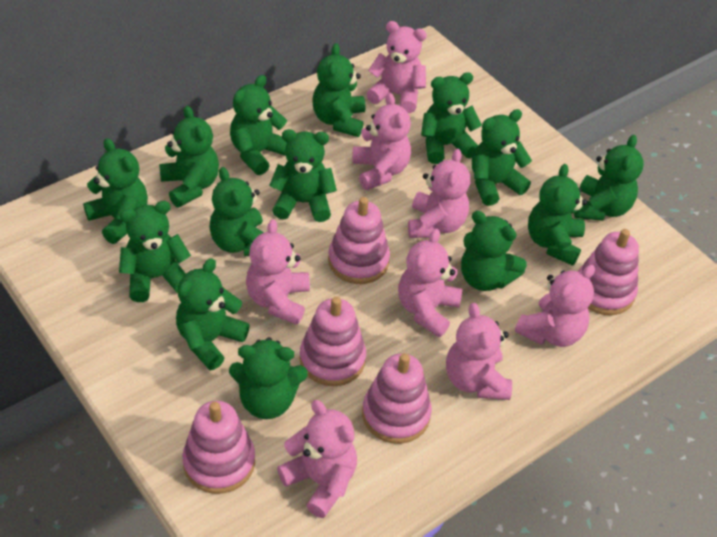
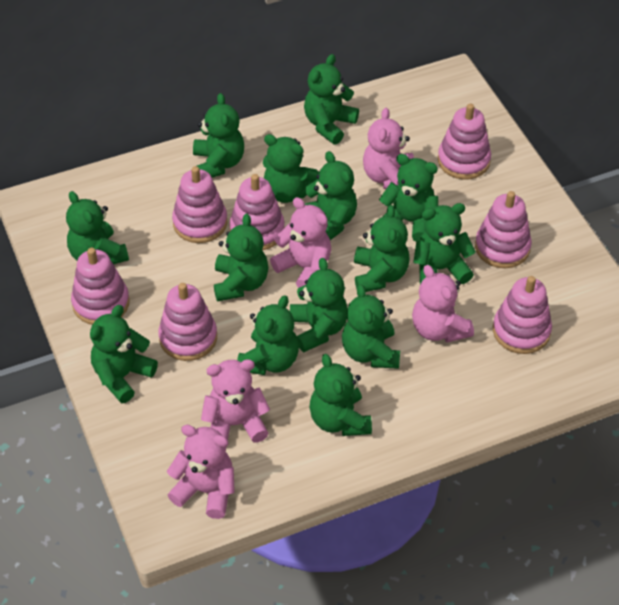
pink stacking toy: 5 -> 7
pink teddy bear: 8 -> 5

